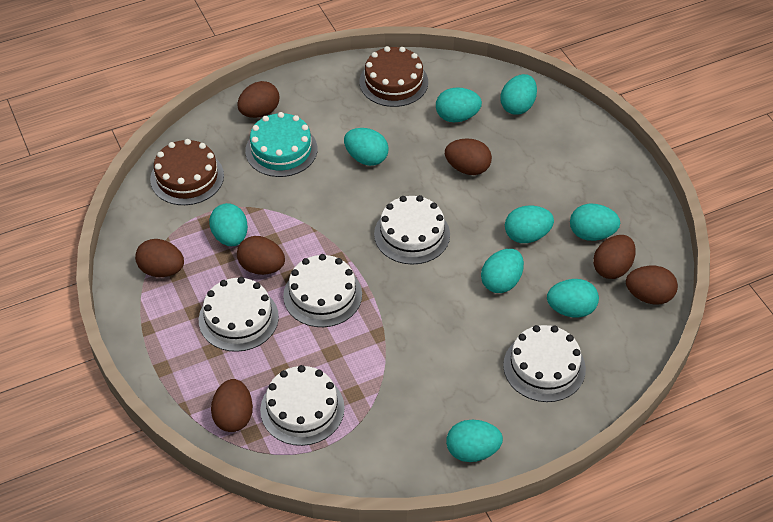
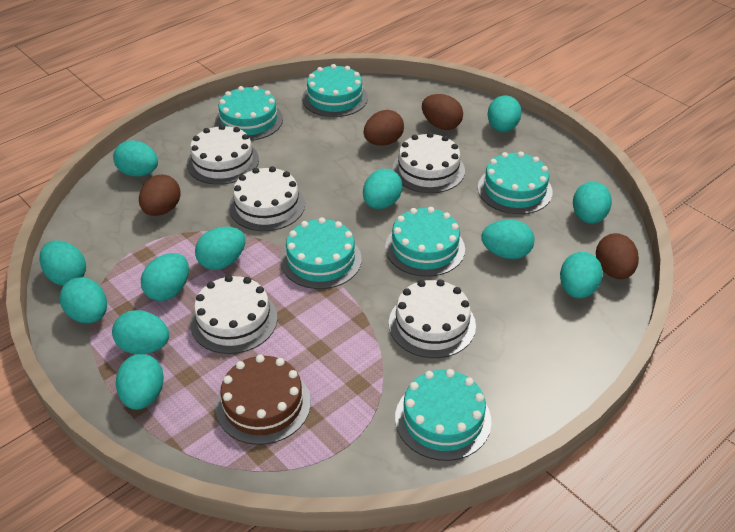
brown cake: 2 -> 1
brown egg: 7 -> 4
turquoise cake: 1 -> 6
turquoise egg: 9 -> 12

